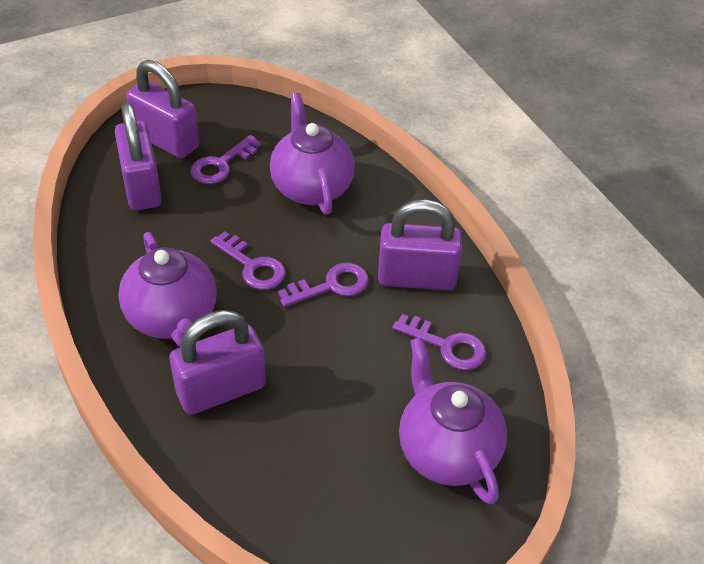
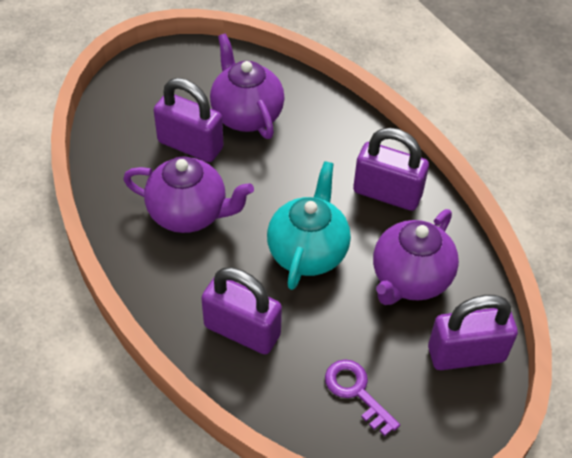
purple key: 4 -> 1
turquoise teapot: 0 -> 1

